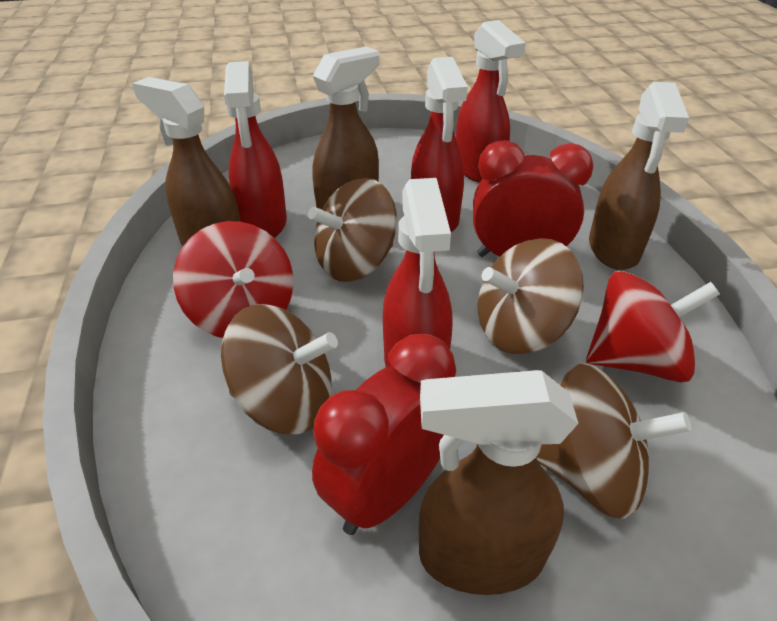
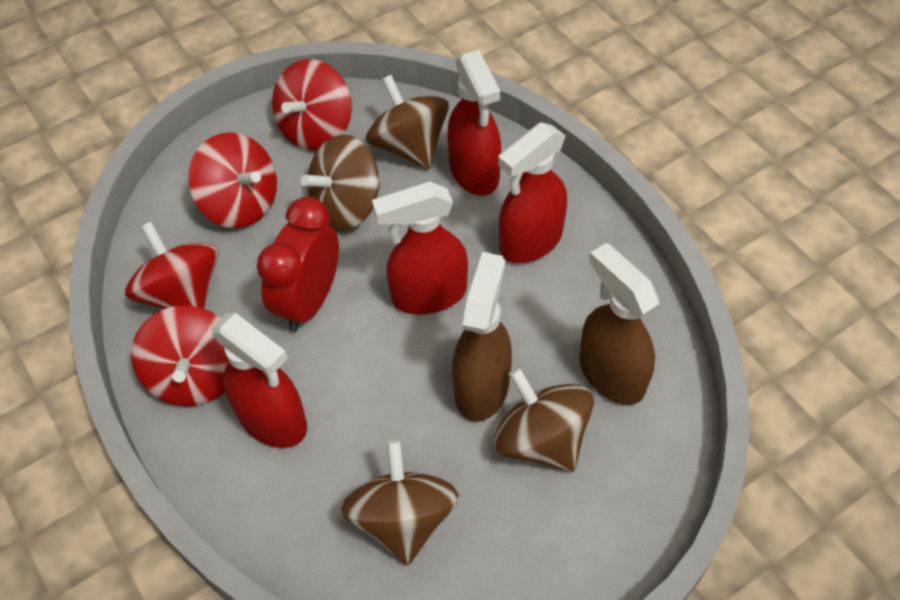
brown spray bottle: 4 -> 2
red clock: 2 -> 1
red spinning top: 2 -> 4

